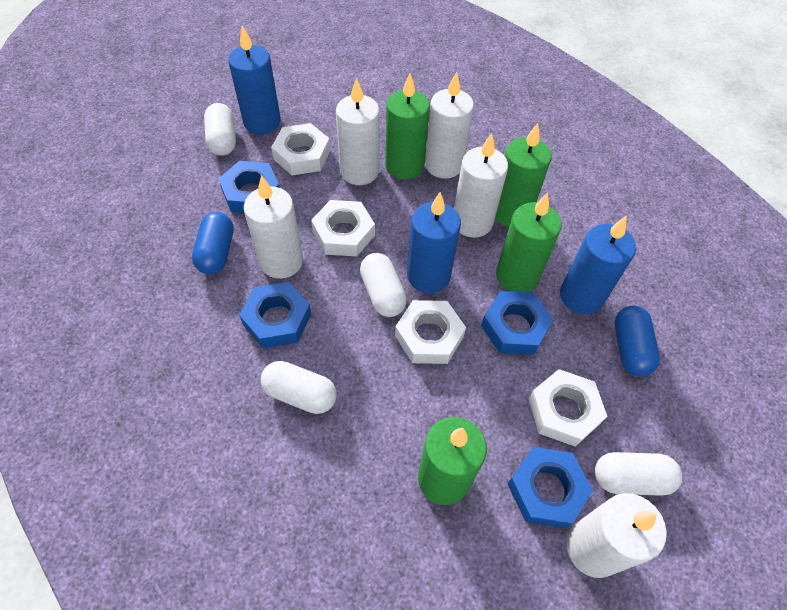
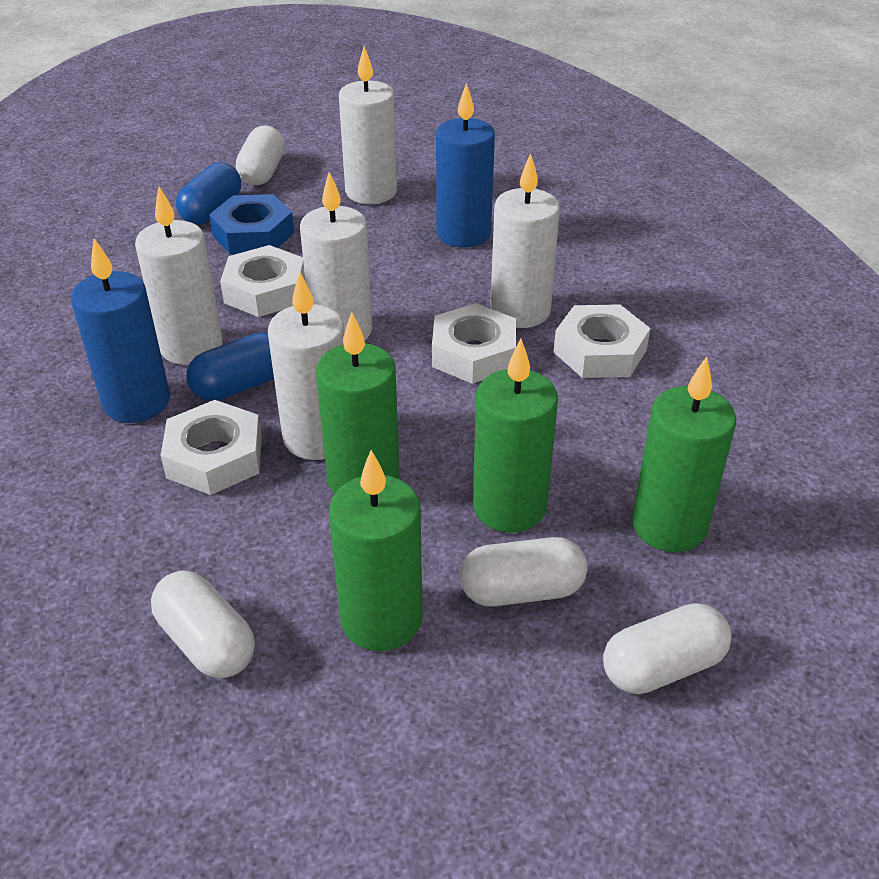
blue candle: 3 -> 2
blue nut: 4 -> 1

